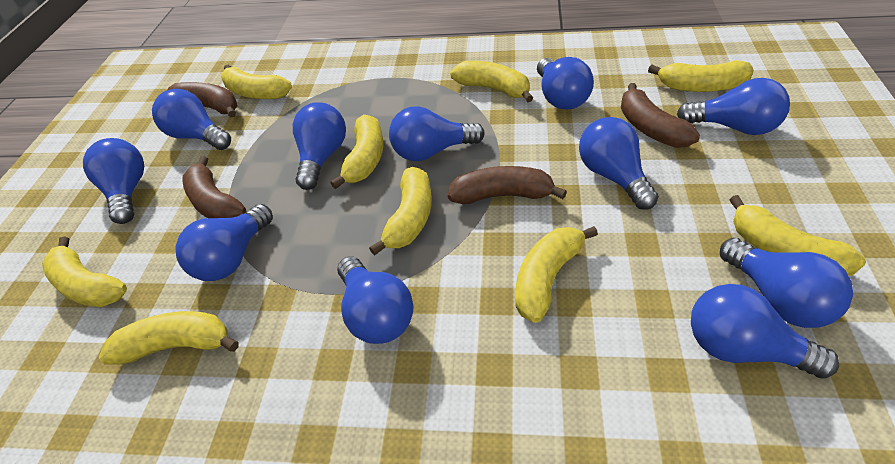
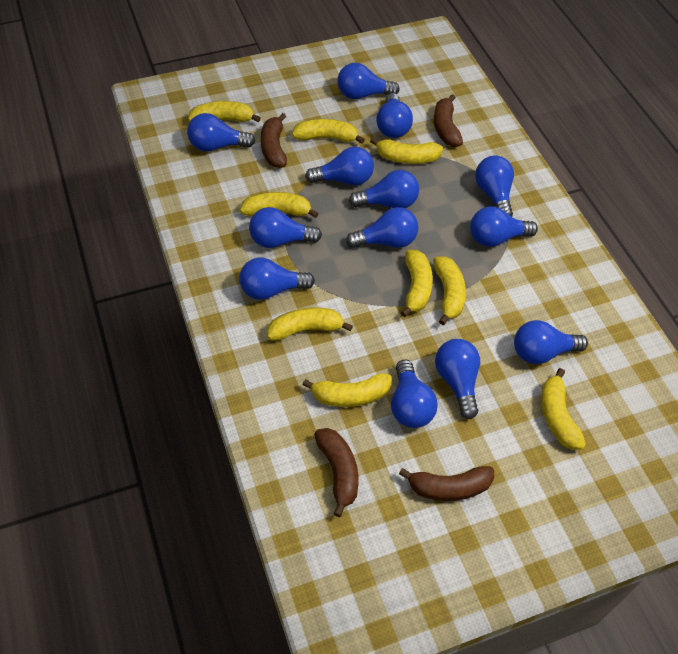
blue light bulb: 11 -> 13

